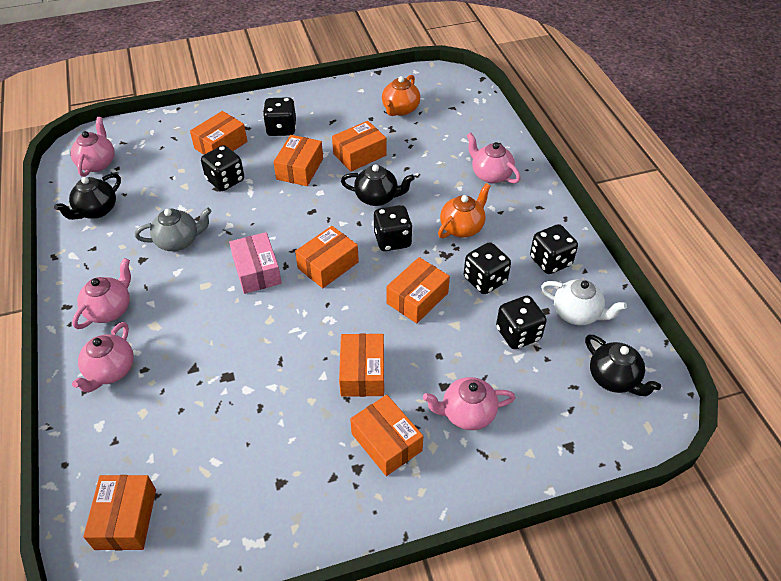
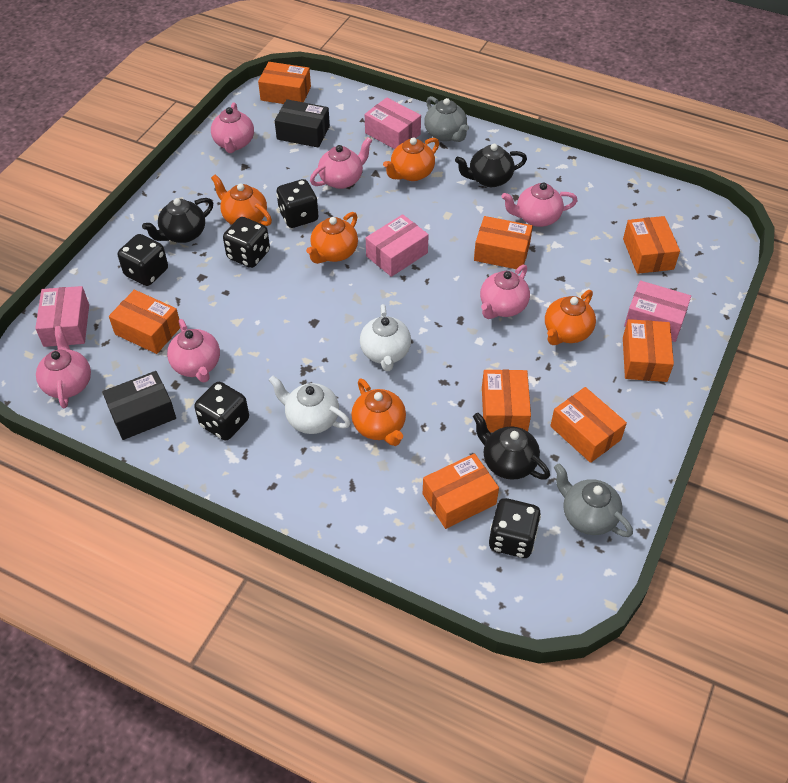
black box: 0 -> 2
black dice: 6 -> 5
grey teapot: 1 -> 2
orange teapot: 2 -> 5
pink box: 1 -> 4
pink teapot: 5 -> 6
white teapot: 1 -> 2

